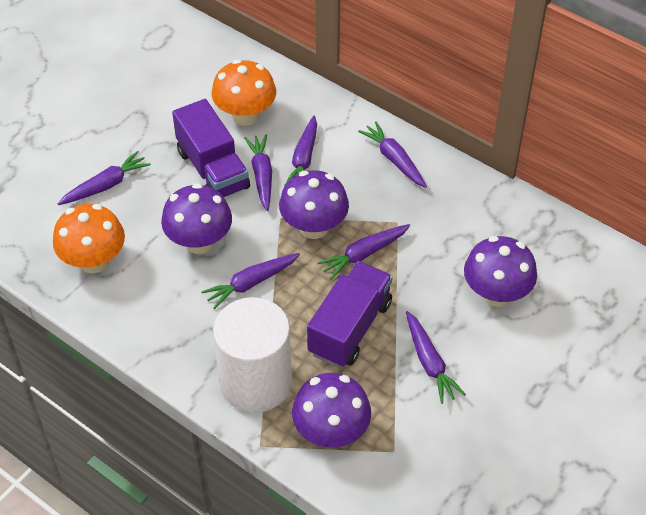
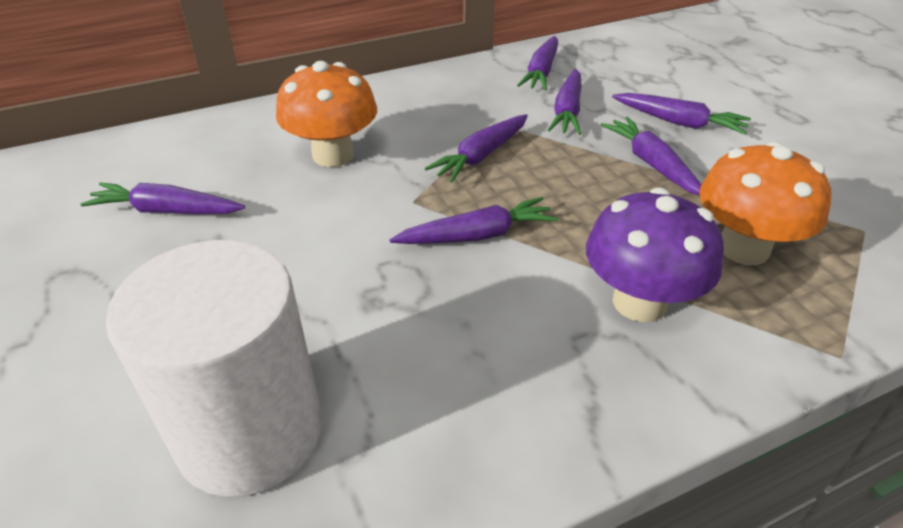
purple mushroom: 4 -> 1
purple truck: 2 -> 0

